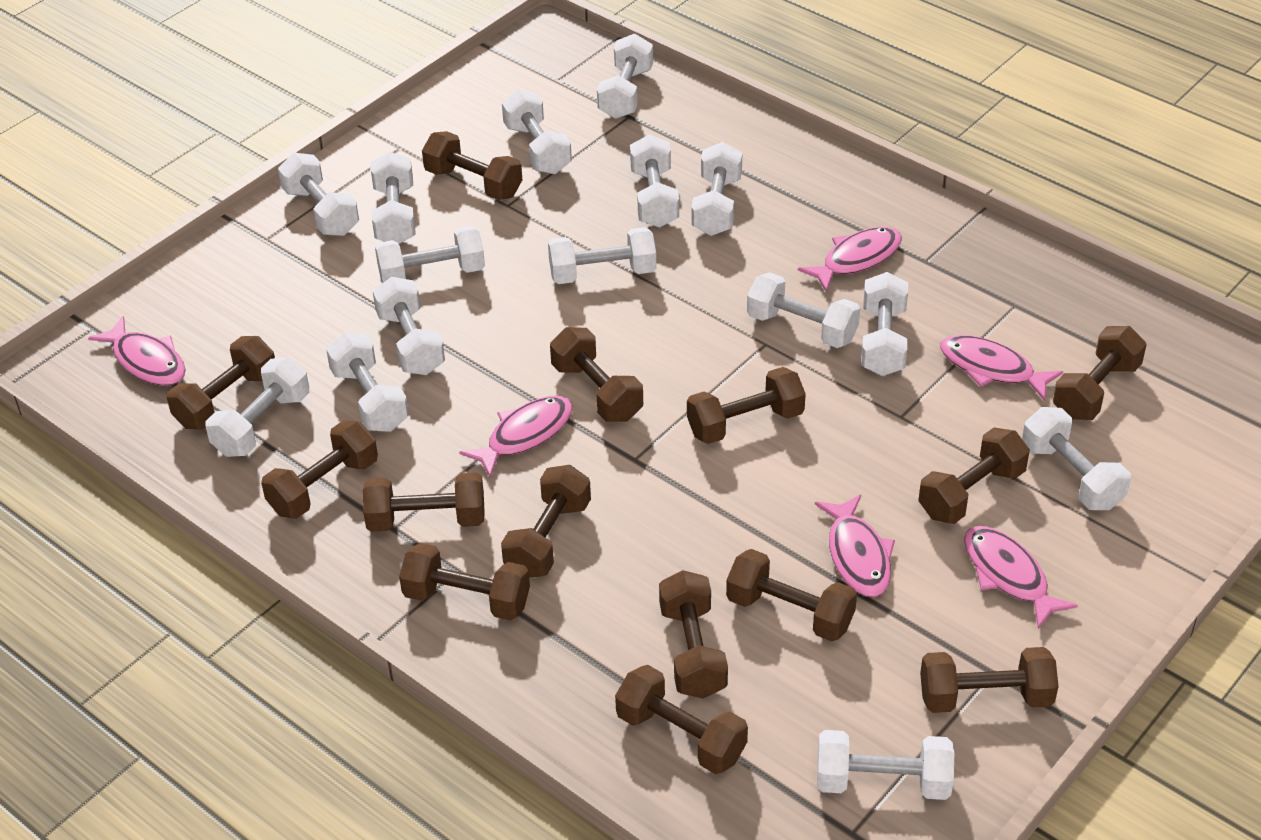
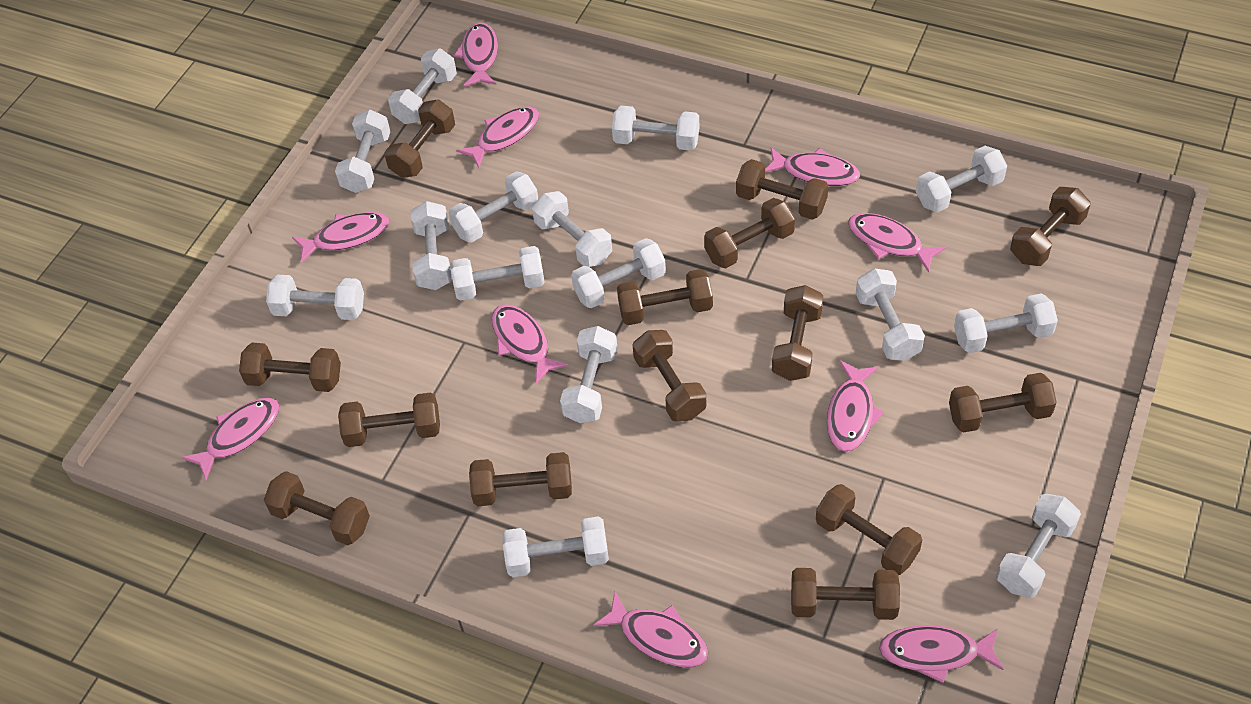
pink fish: 6 -> 10

